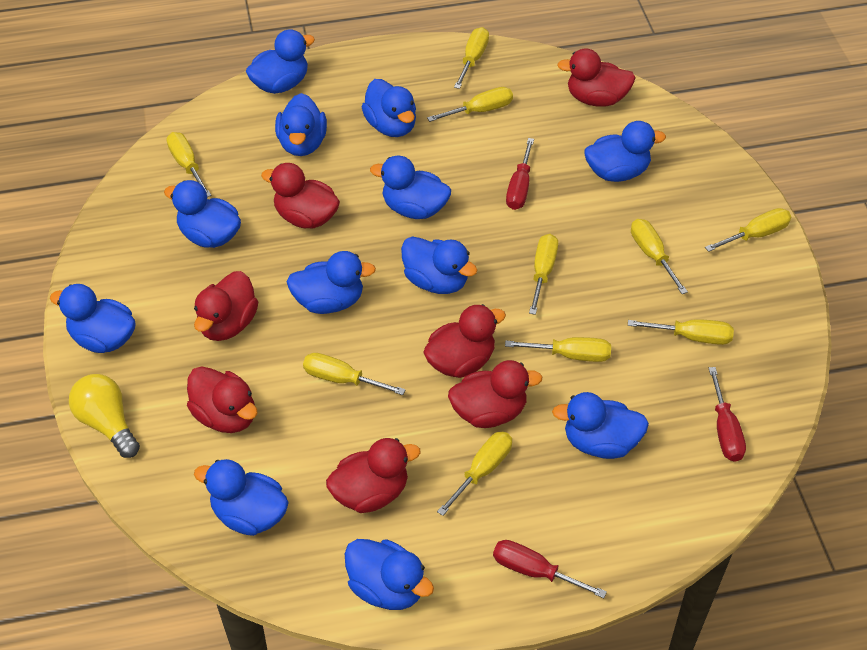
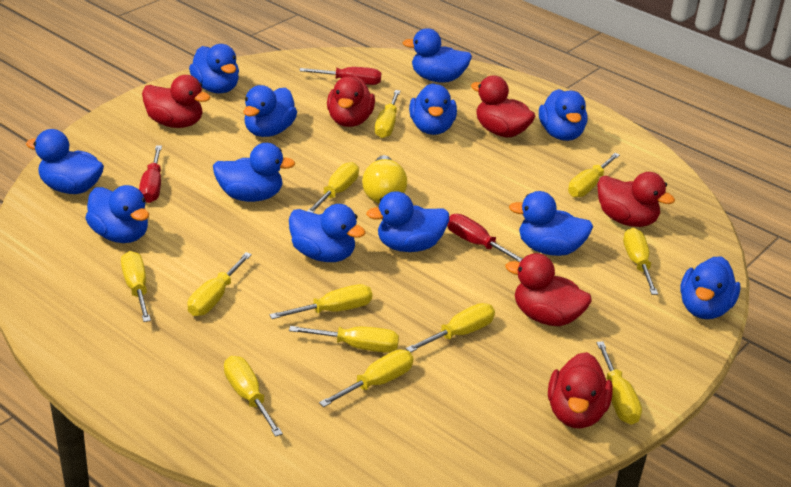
red duck: 7 -> 6
yellow screwdriver: 10 -> 12

